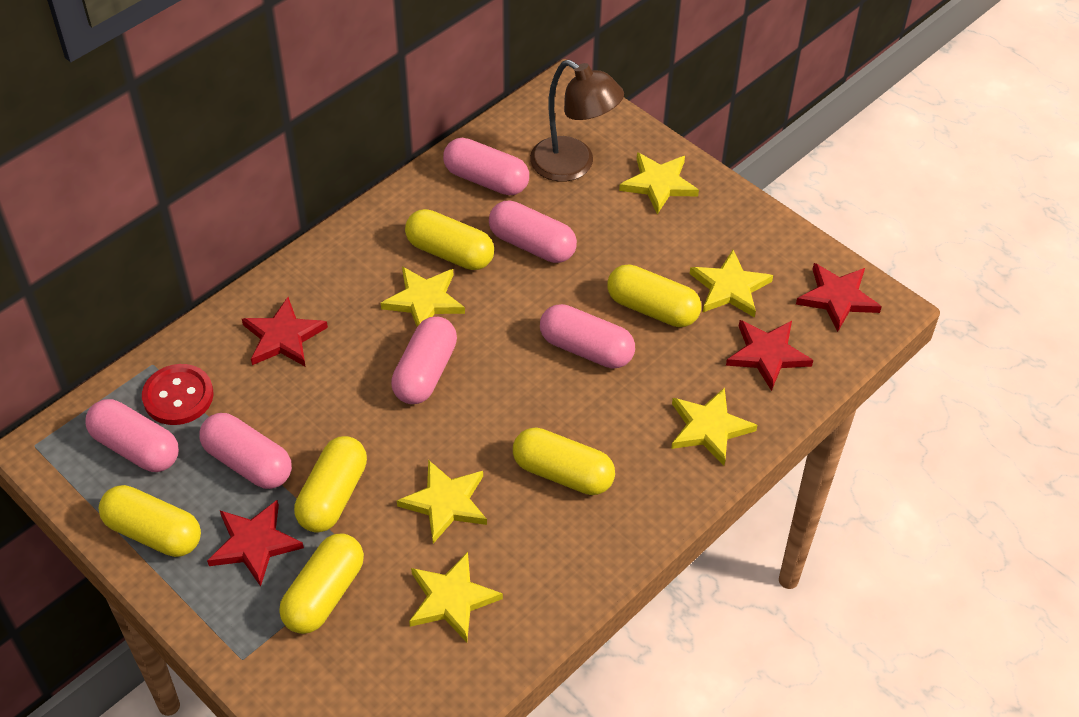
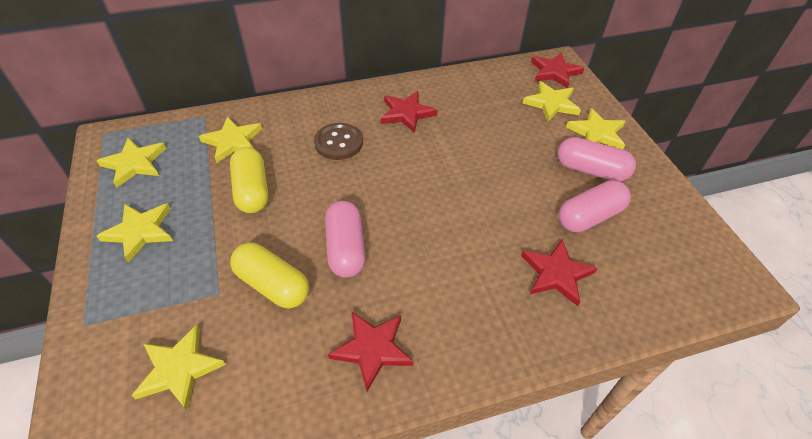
brown button: 0 -> 1
brown lamp: 1 -> 0
pink capsule: 6 -> 3
red button: 1 -> 0
yellow capsule: 6 -> 2

